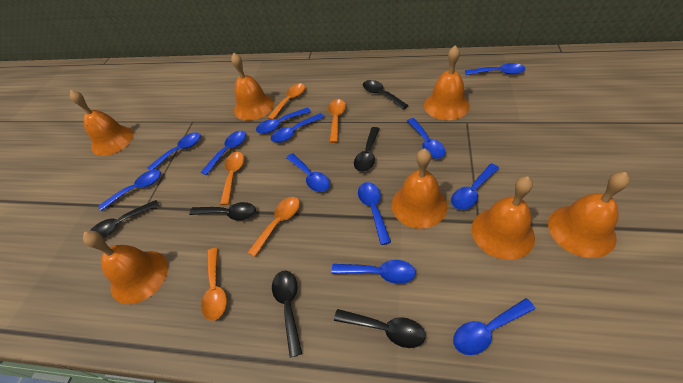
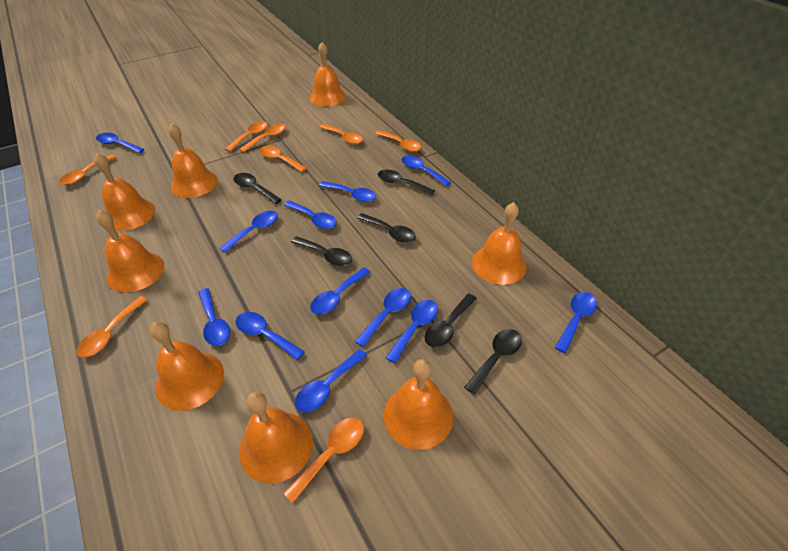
orange bell: 7 -> 8
orange spoon: 5 -> 8

